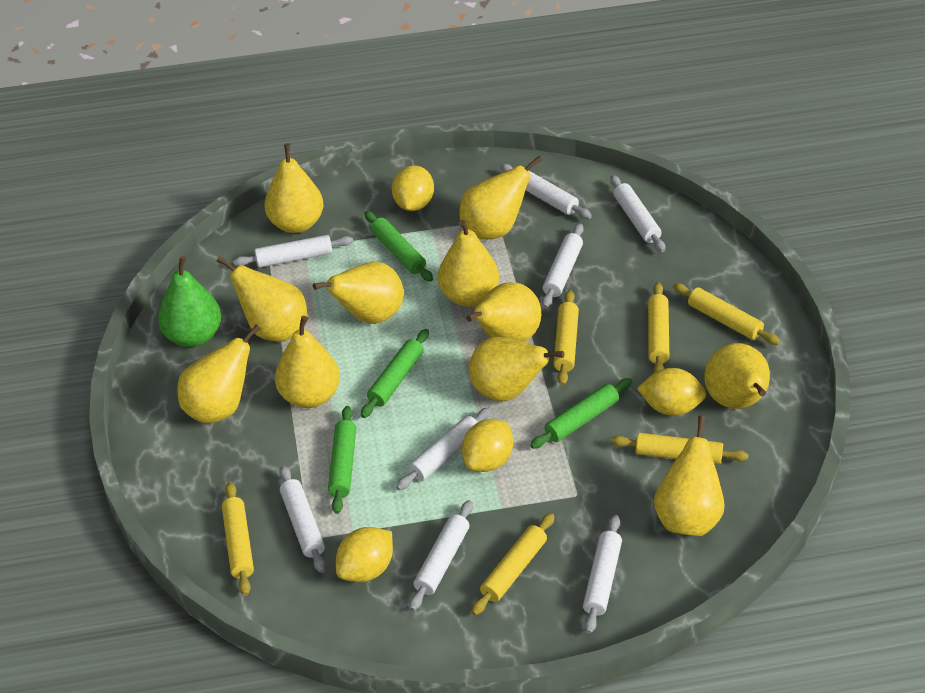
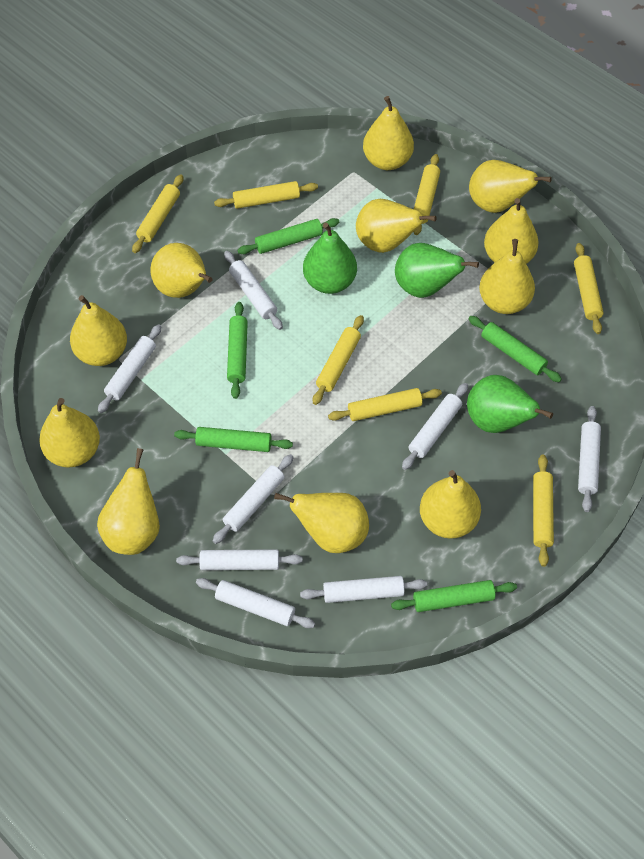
green pear: 1 -> 3
green rolling pin: 4 -> 5
yellow lemon: 4 -> 0
yellow rolling pin: 6 -> 7

